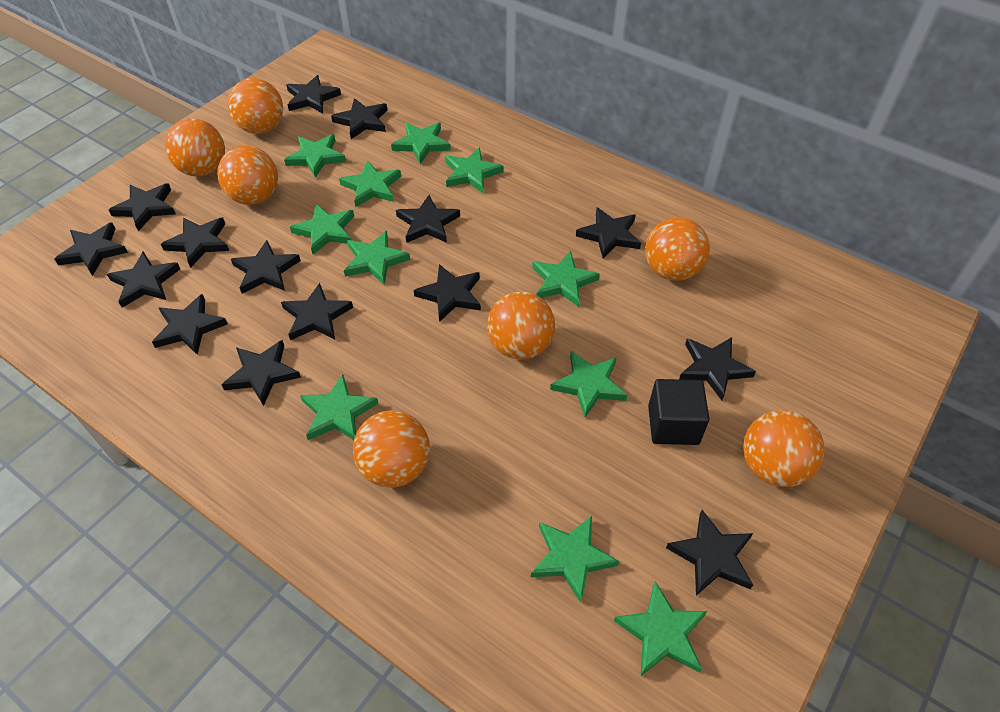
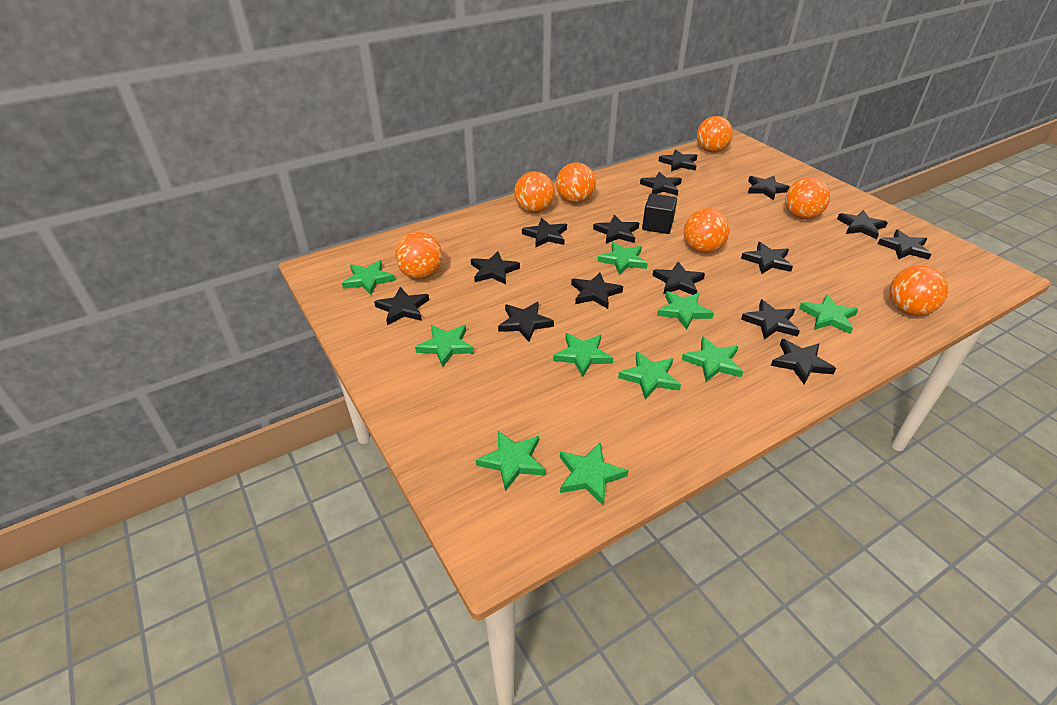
green star: 11 -> 10

